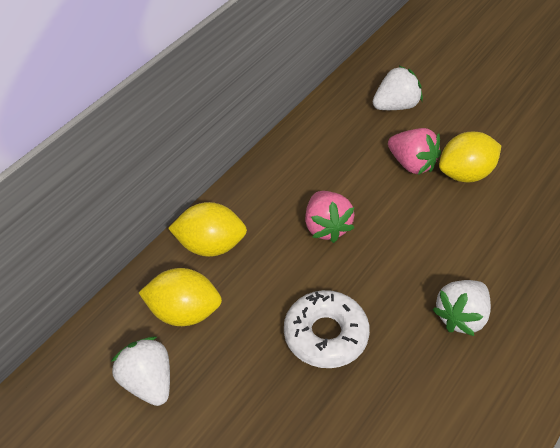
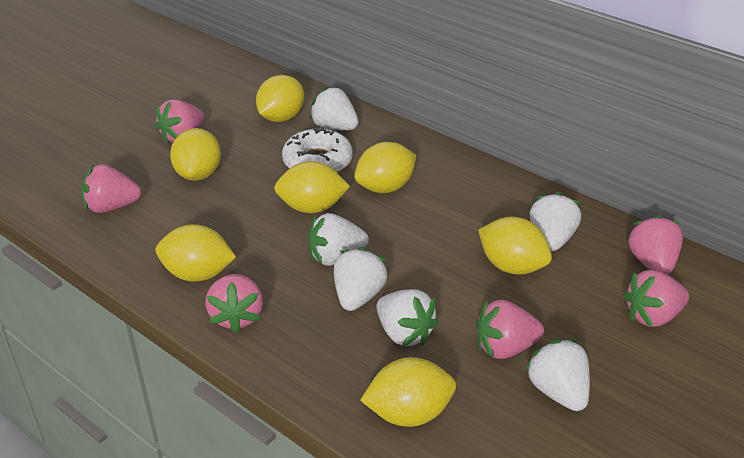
pink strawberry: 2 -> 6
white strawberry: 3 -> 6
yellow lemon: 3 -> 7

